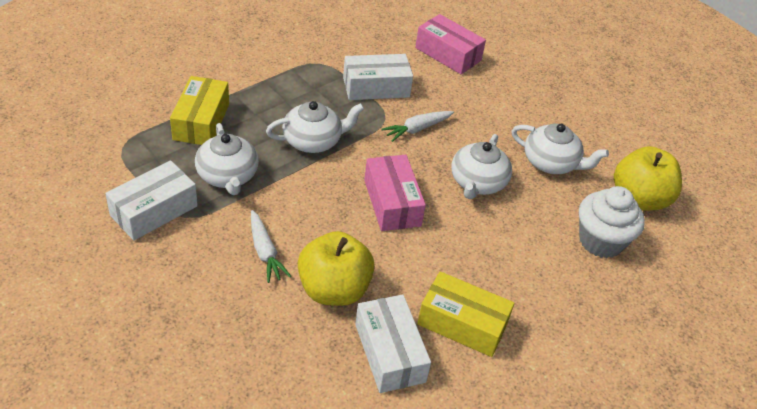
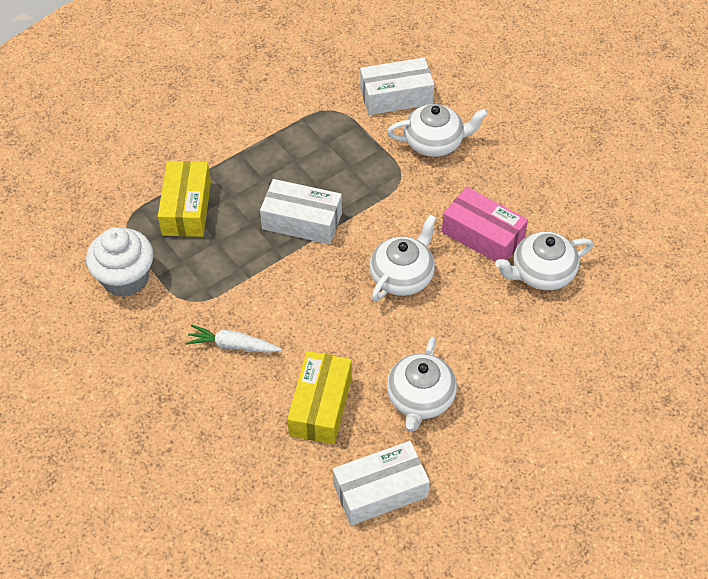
pink box: 2 -> 1
white carrot: 2 -> 1
yellow apple: 2 -> 0

